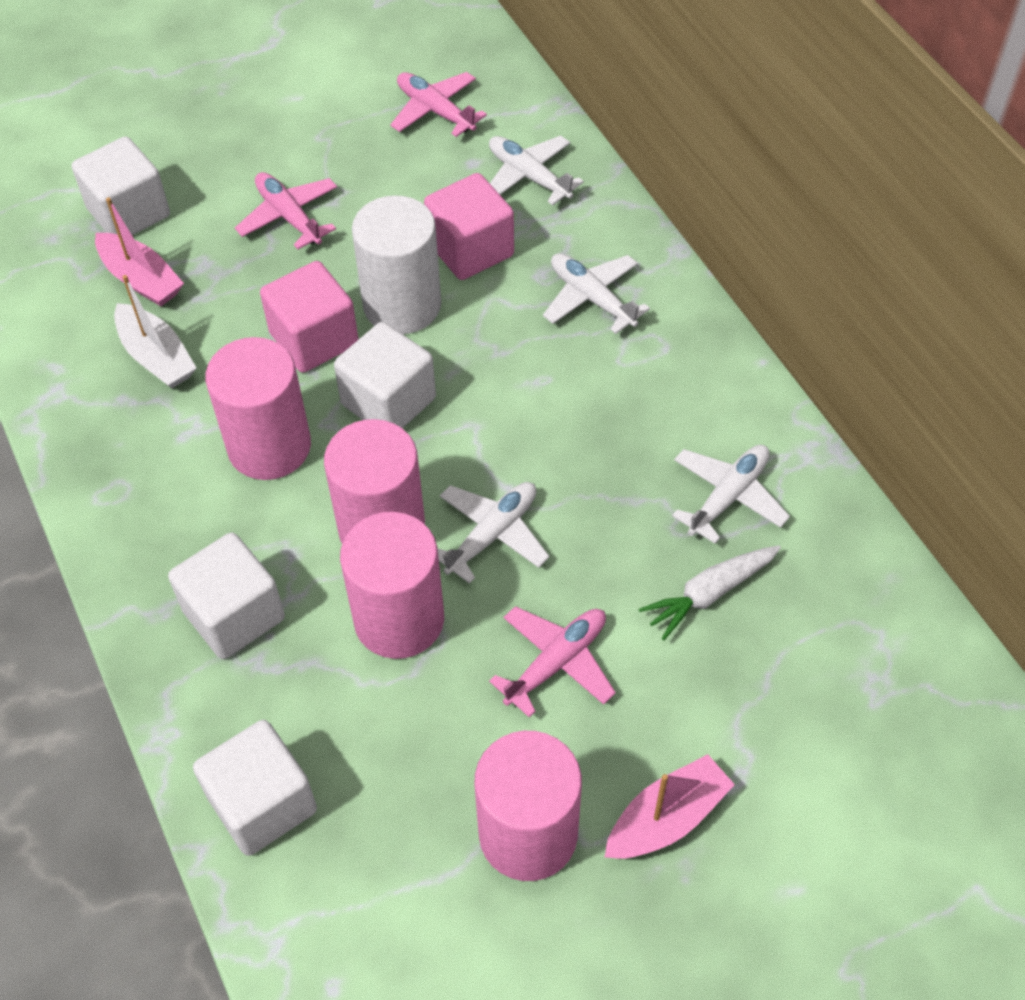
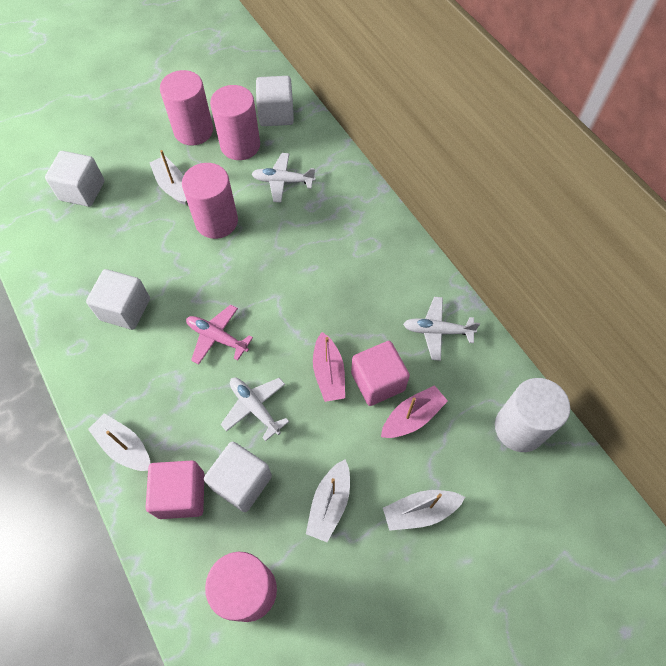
pink plane: 3 -> 1
white boat: 1 -> 4
white carrot: 1 -> 0
white plane: 4 -> 3

